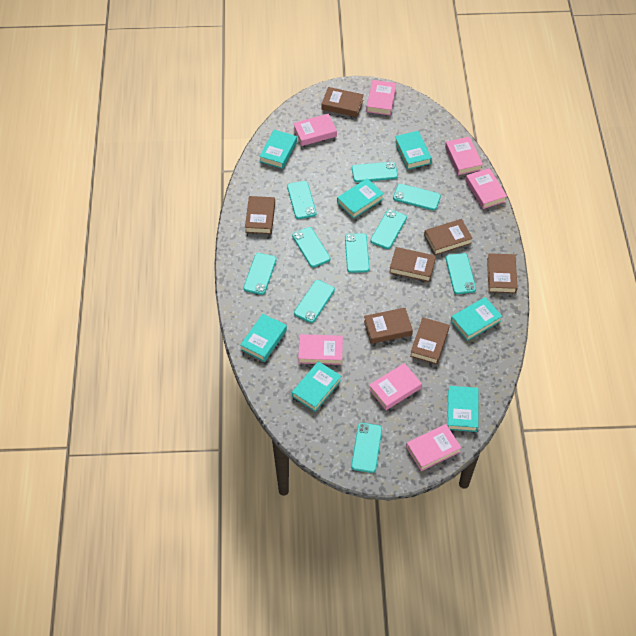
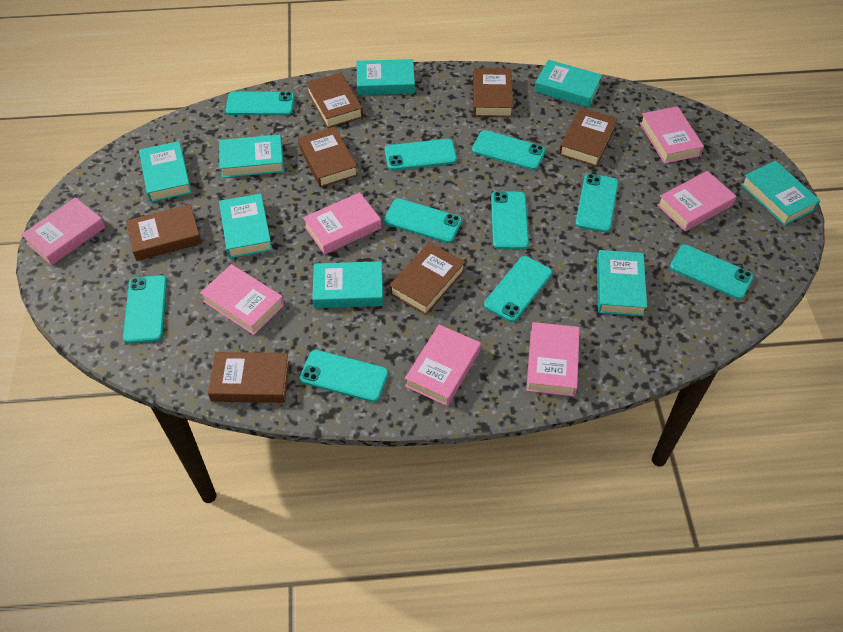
turquoise book: 7 -> 8

